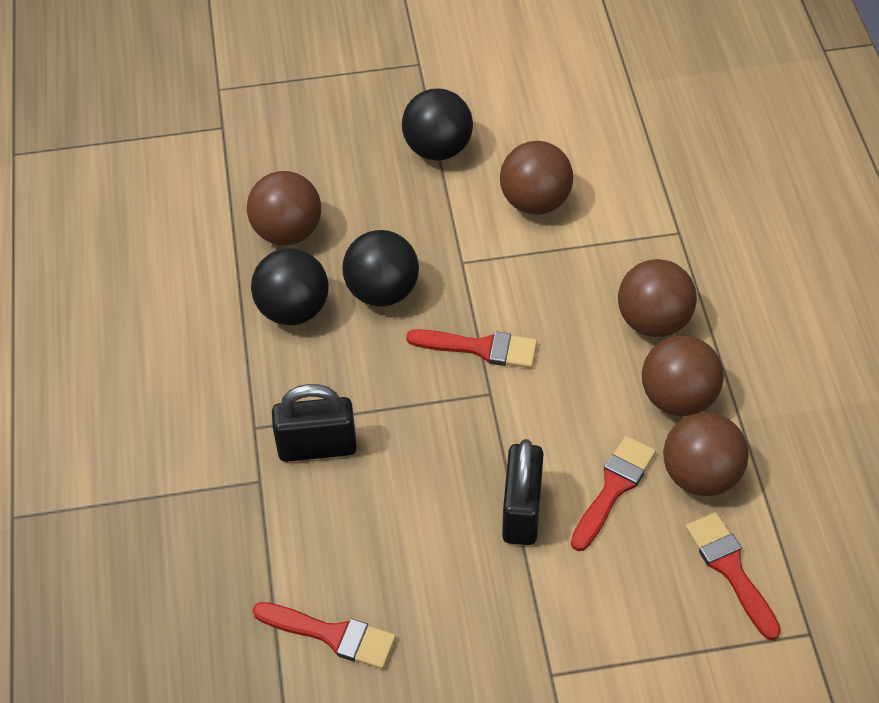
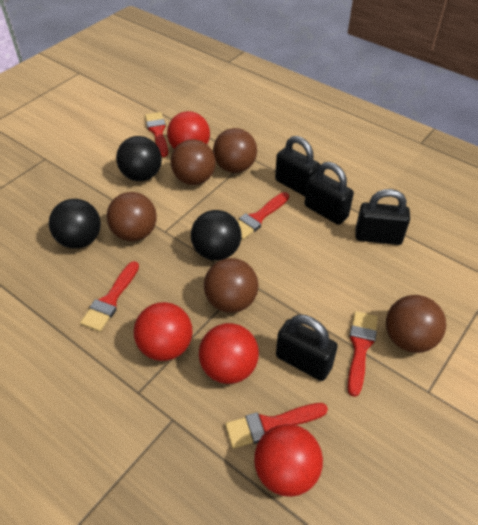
black padlock: 2 -> 4
red ball: 0 -> 4
red brush: 4 -> 5

